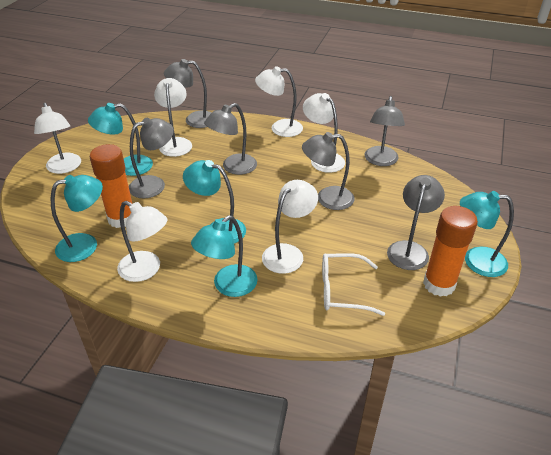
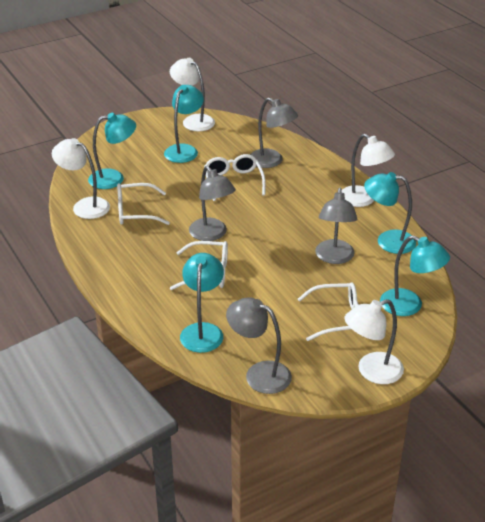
grey lamp: 6 -> 4
orange glue stick: 2 -> 0
white glasses: 1 -> 4
white lamp: 6 -> 4

